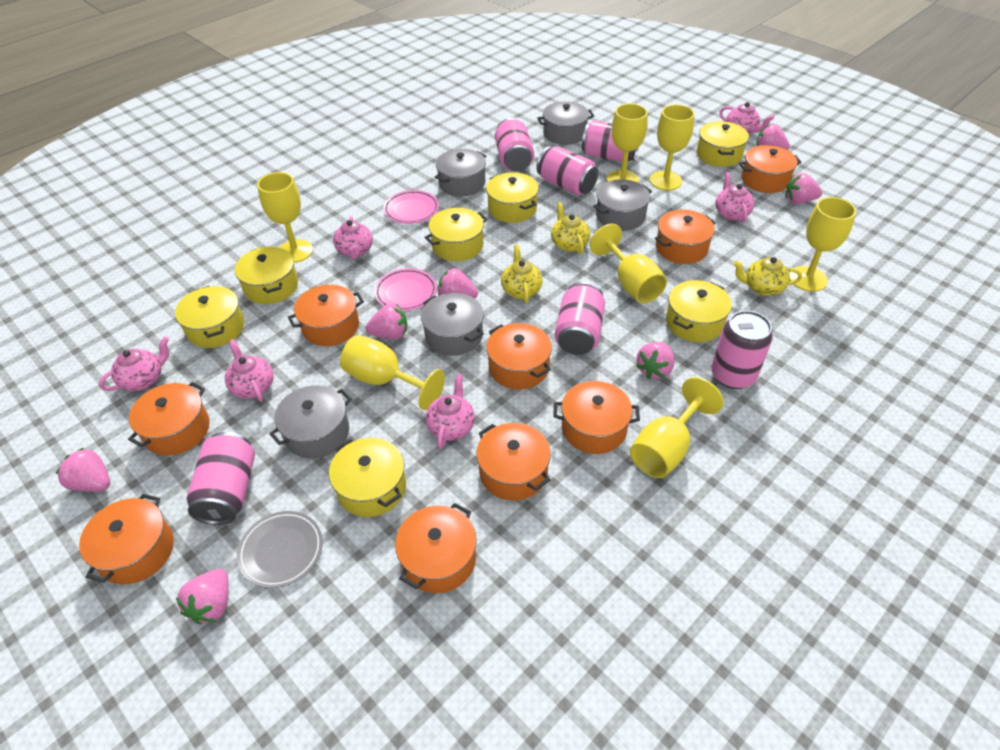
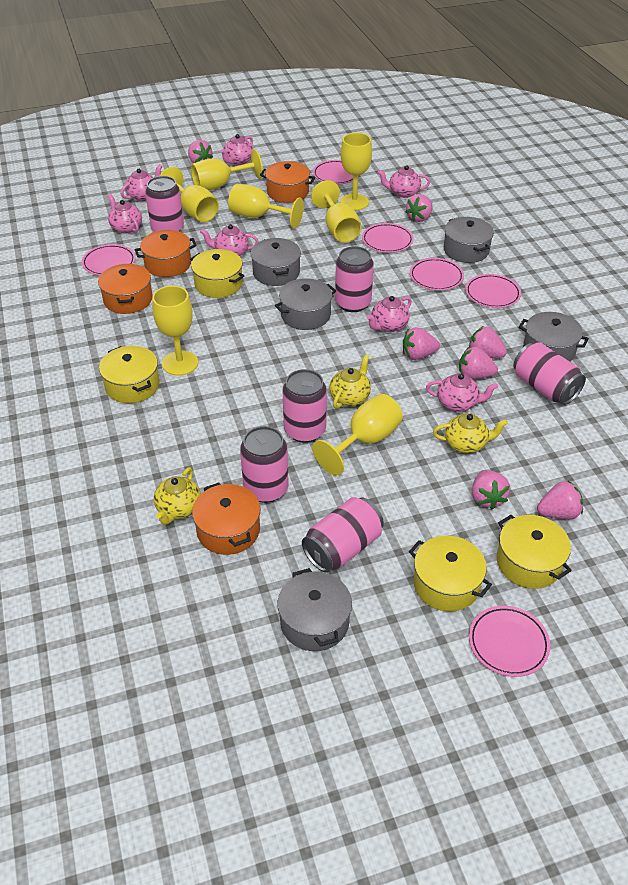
grey plate: 1 -> 0
orange pot: 9 -> 4
pink plate: 2 -> 6
pink teapot: 6 -> 7
yellow pot: 7 -> 4

